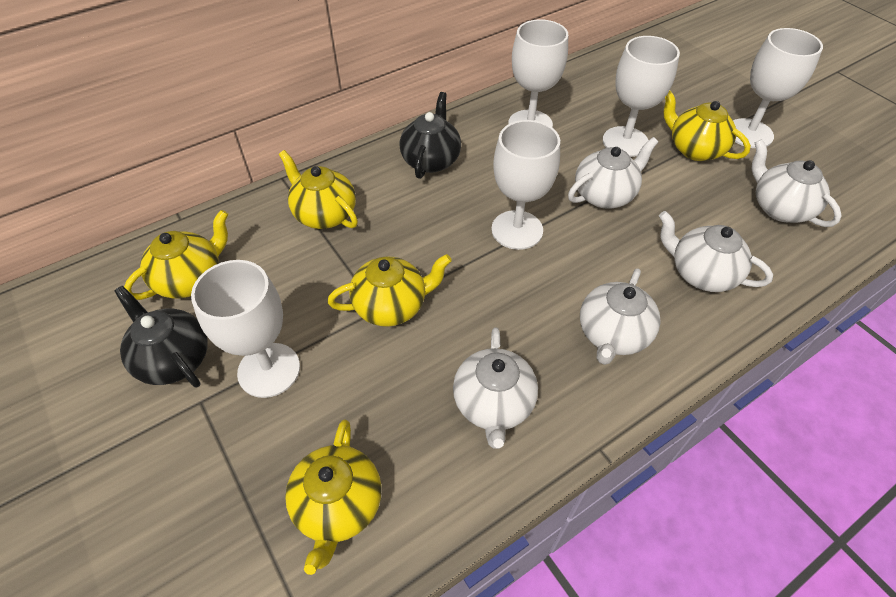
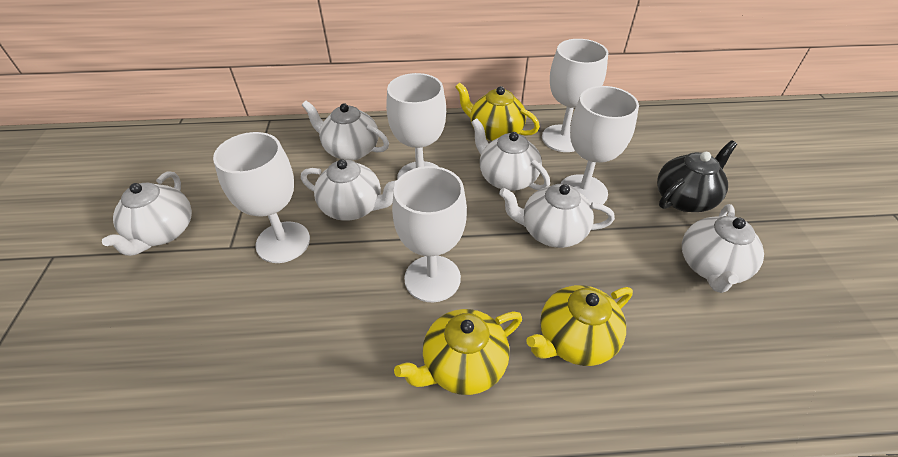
black teapot: 2 -> 1
white teapot: 5 -> 6
yellow teapot: 5 -> 3

